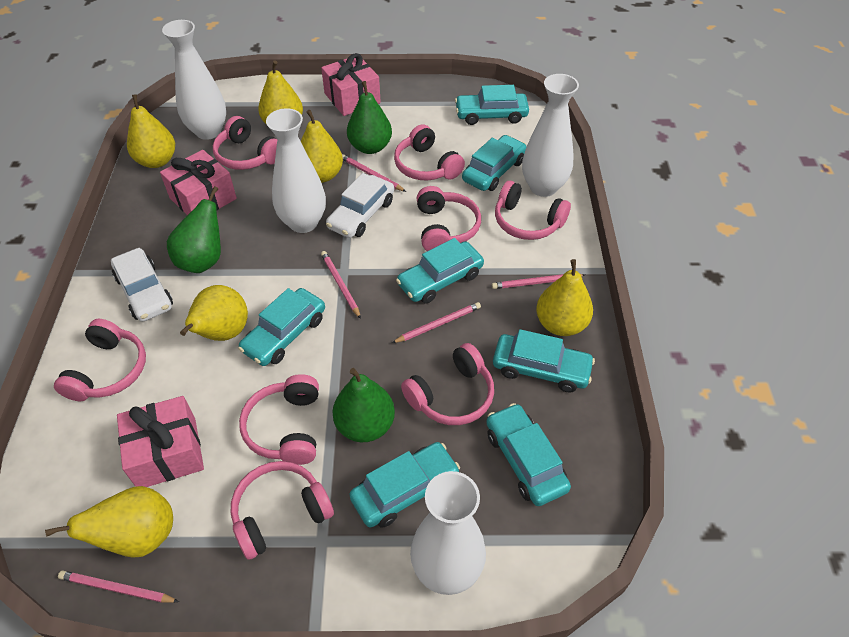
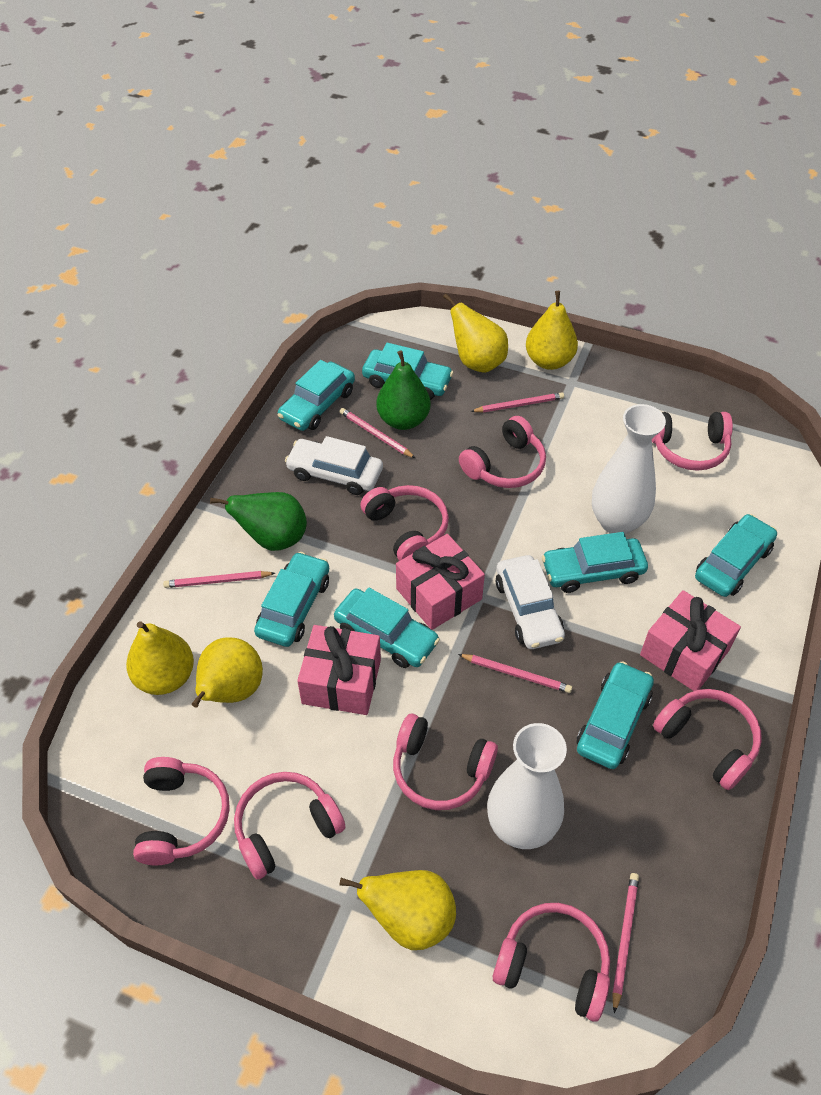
green pear: 3 -> 2
white vase: 4 -> 2
yellow pear: 6 -> 5

